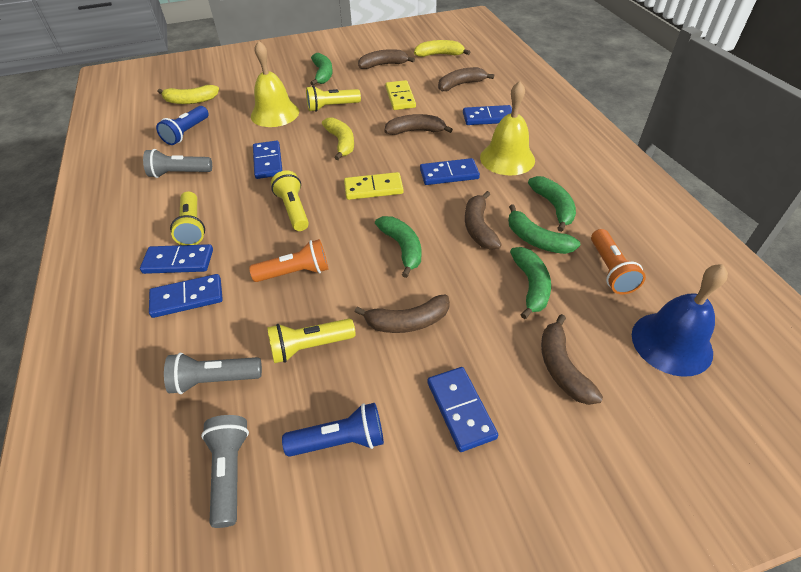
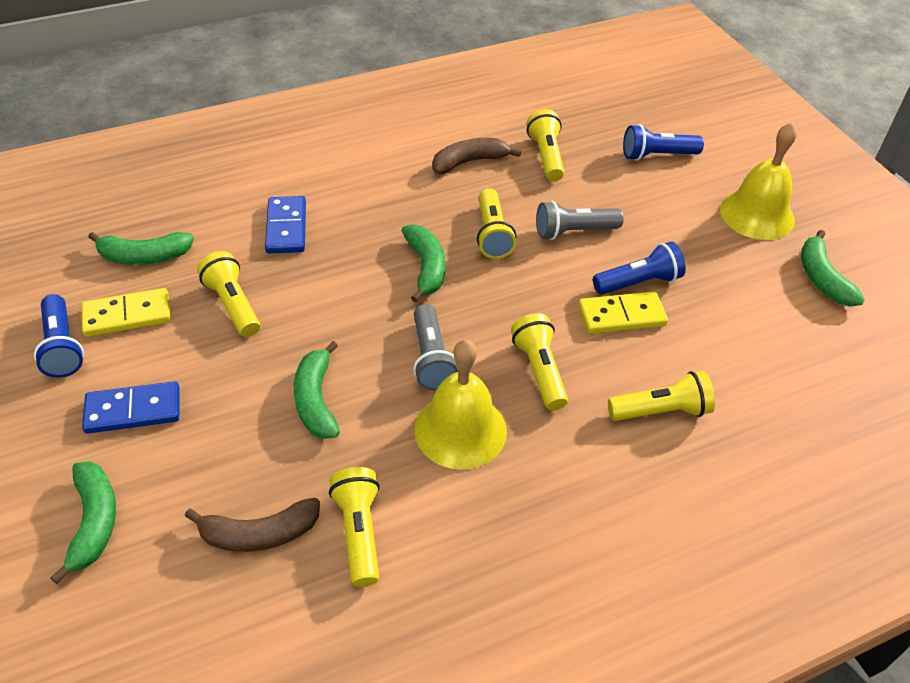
blue bell: 1 -> 0
blue domino: 6 -> 2
blue flashlight: 2 -> 3
brown banana: 6 -> 2
grey flashlight: 3 -> 2
orange flashlight: 2 -> 0
yellow banana: 3 -> 0
yellow flashlight: 4 -> 6

